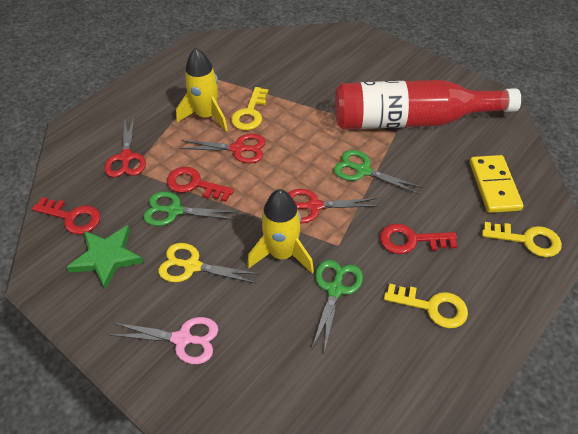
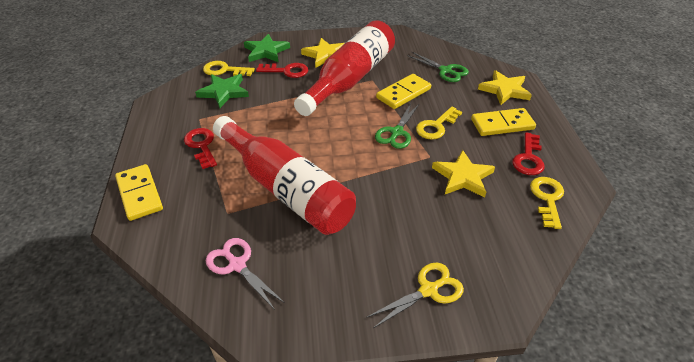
green scissors: 3 -> 2
green star: 1 -> 2
red bottle: 1 -> 2
red scissors: 3 -> 0
yellow domino: 1 -> 3
yellow rocket: 2 -> 0
yellow star: 0 -> 3

